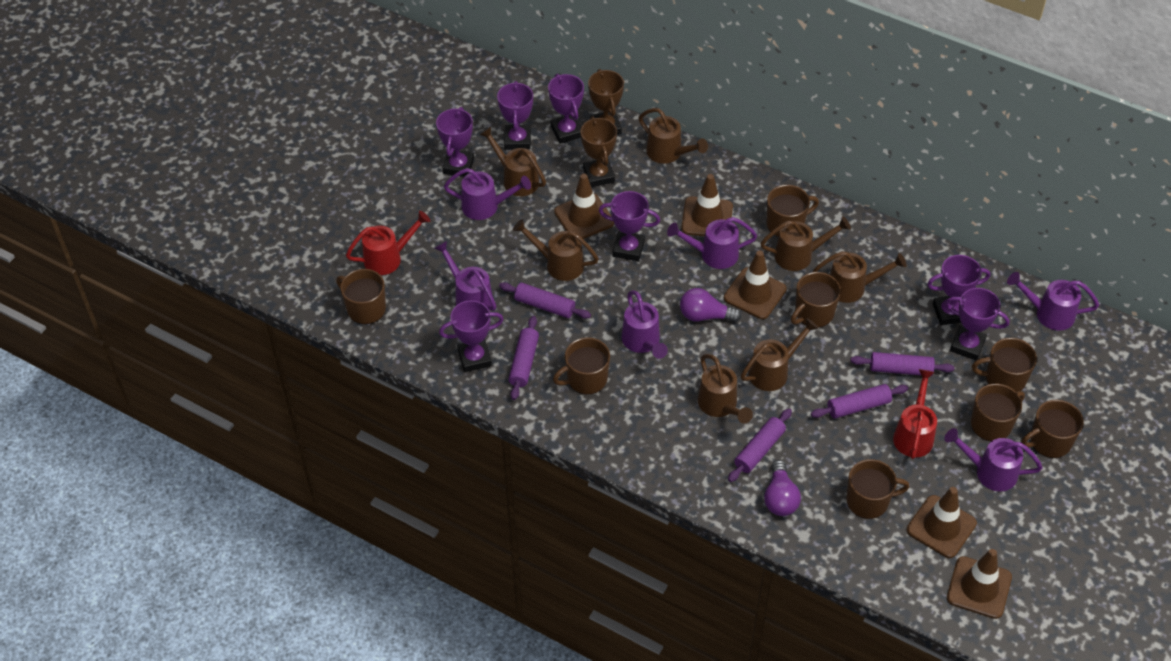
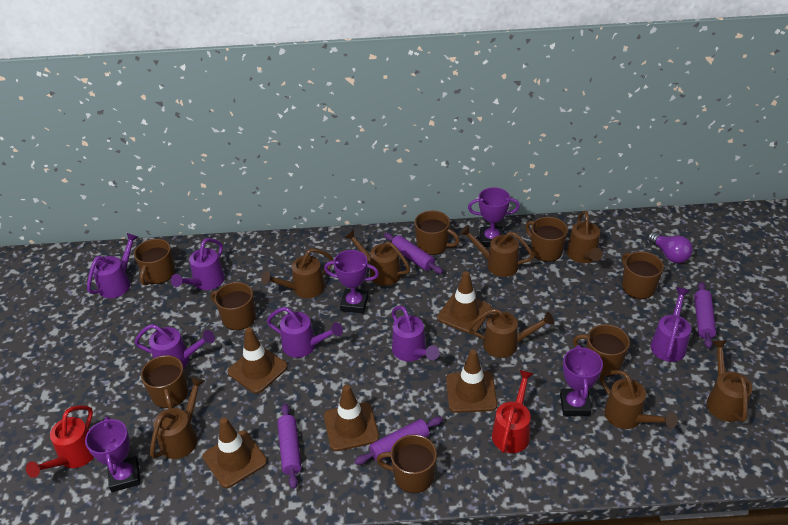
brown trophy: 2 -> 0
brown watering can: 7 -> 8
purple light bulb: 2 -> 1
purple rolling pin: 5 -> 4
purple trophy: 7 -> 4

